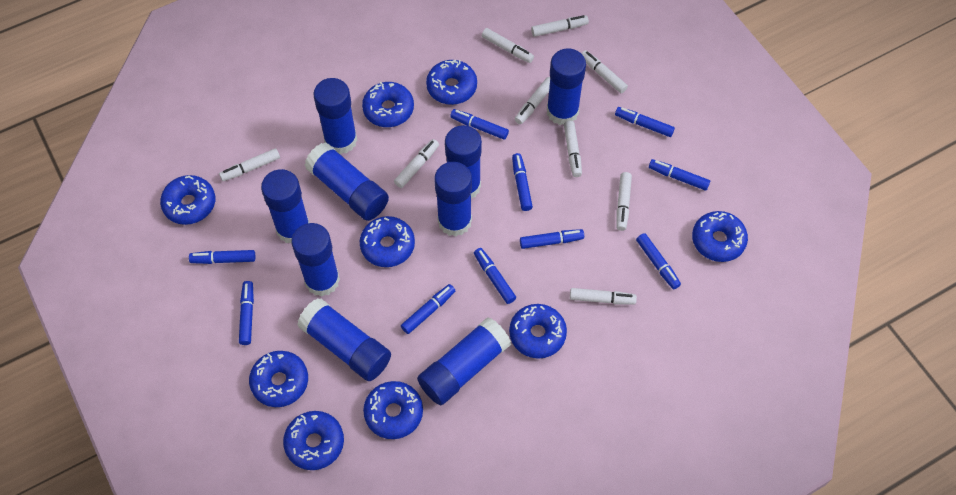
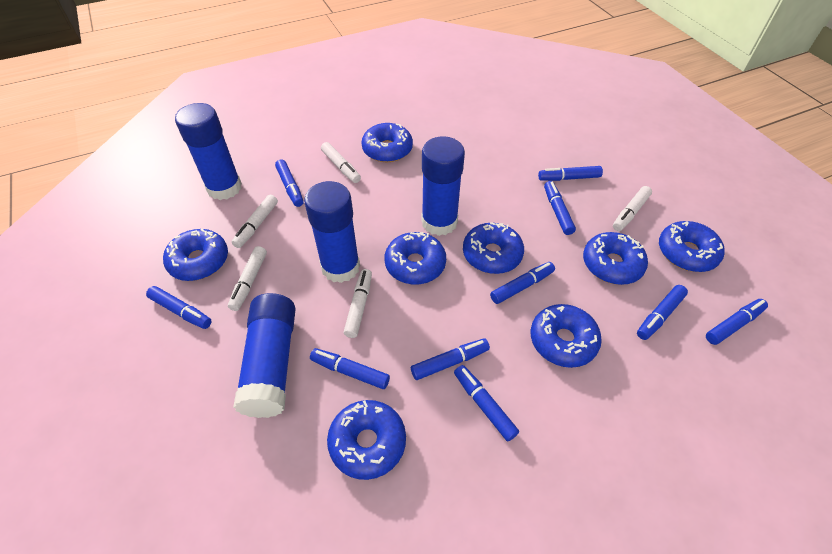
blue donut: 9 -> 8
blue glue stick: 9 -> 4
white marker: 9 -> 5

